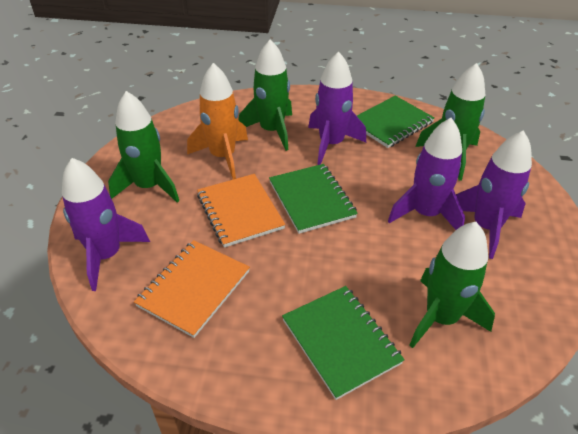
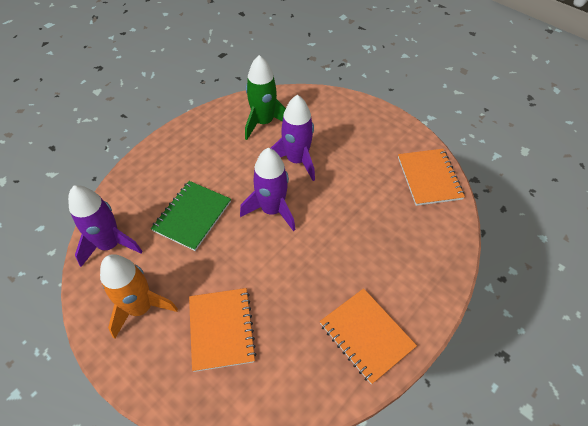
green notebook: 3 -> 1
green rocket: 4 -> 1
orange notebook: 2 -> 3
purple rocket: 4 -> 3

